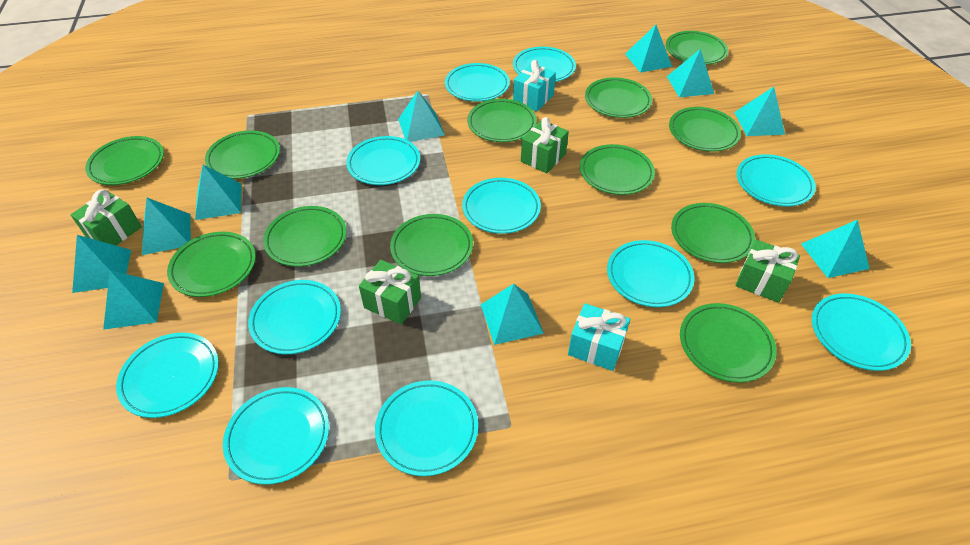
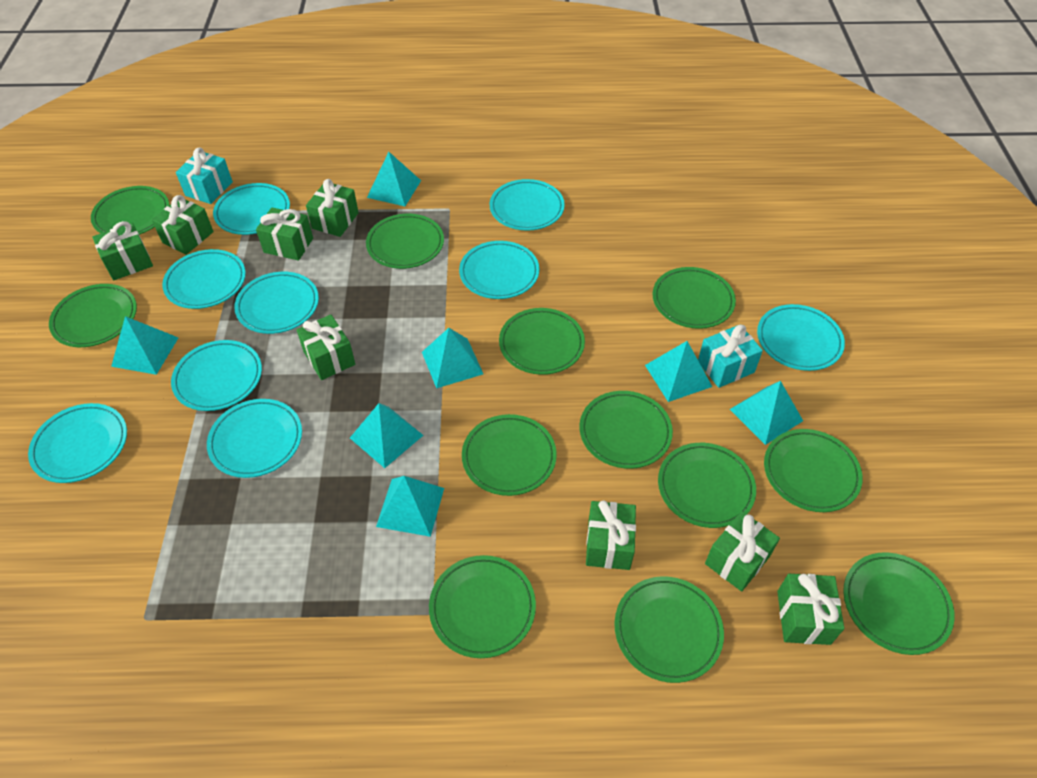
green gift: 4 -> 8
turquoise plate: 11 -> 9
turquoise pyramid: 10 -> 7

